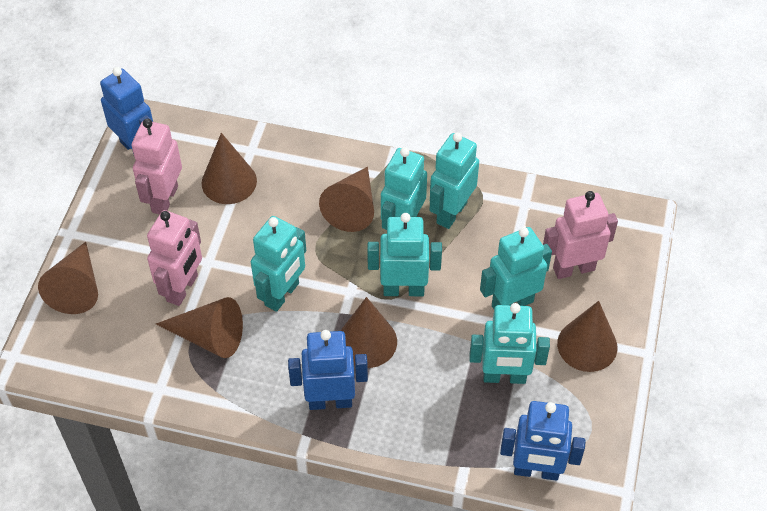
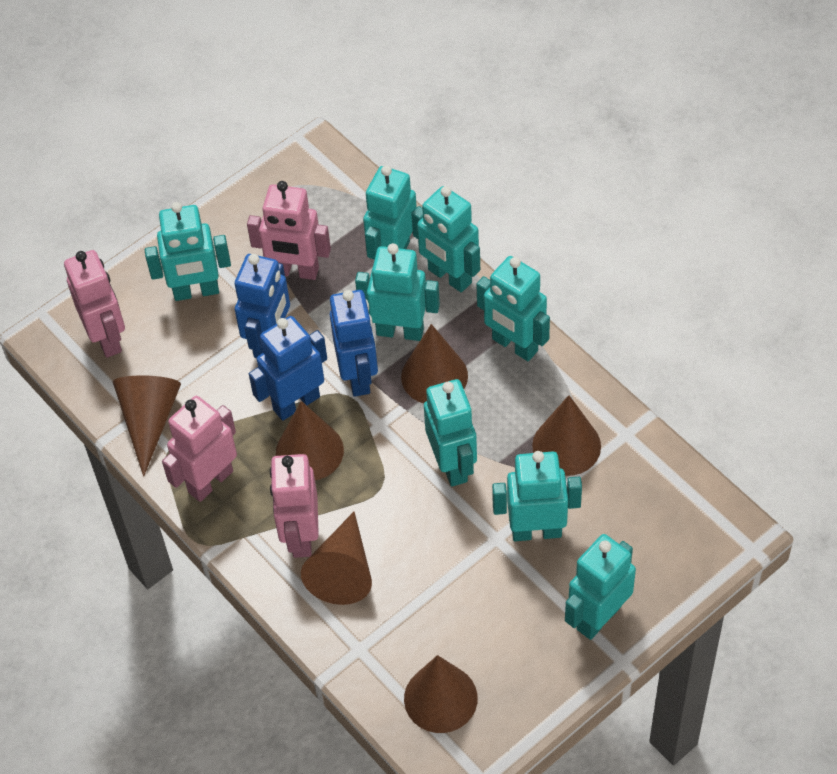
pink robot: 3 -> 4
turquoise robot: 6 -> 8

